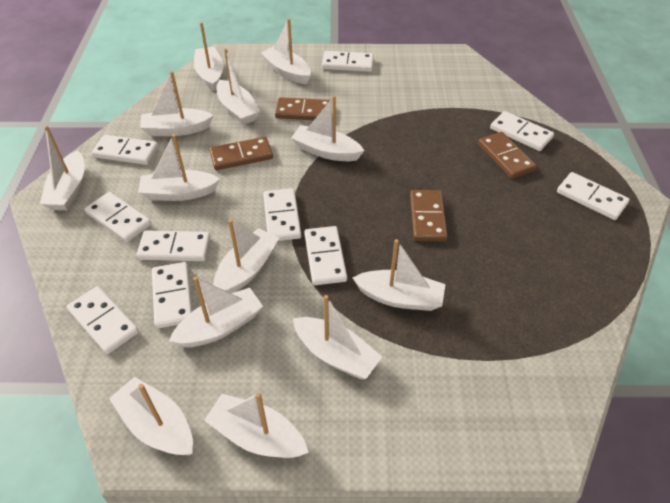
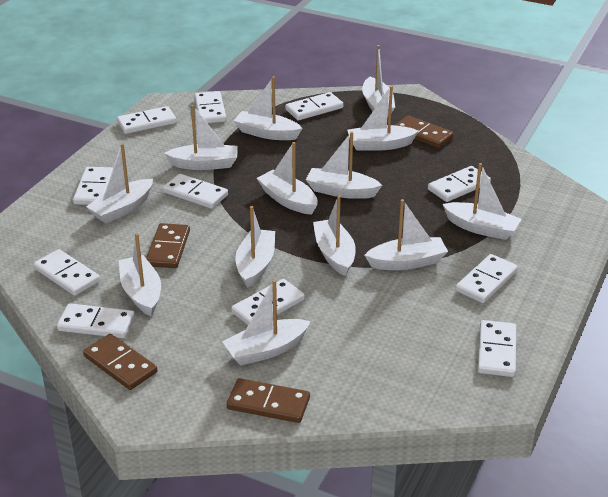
white domino: 10 -> 11

